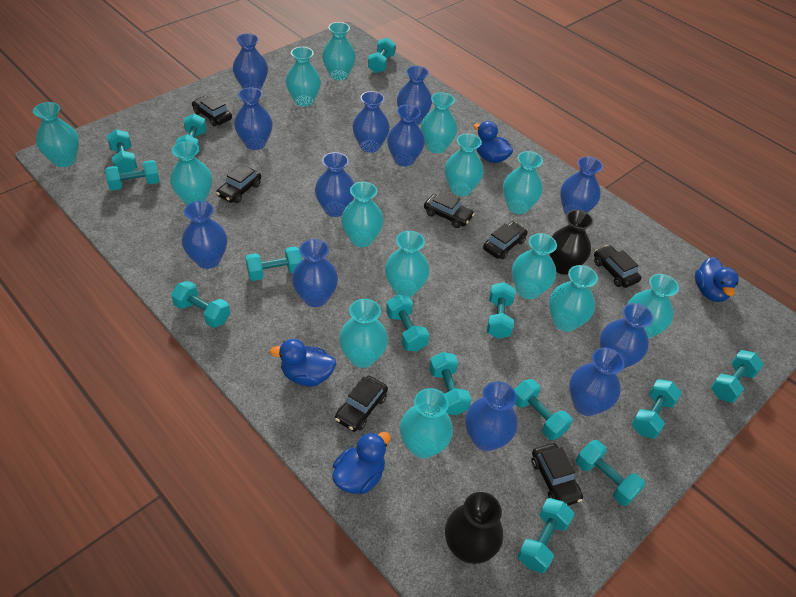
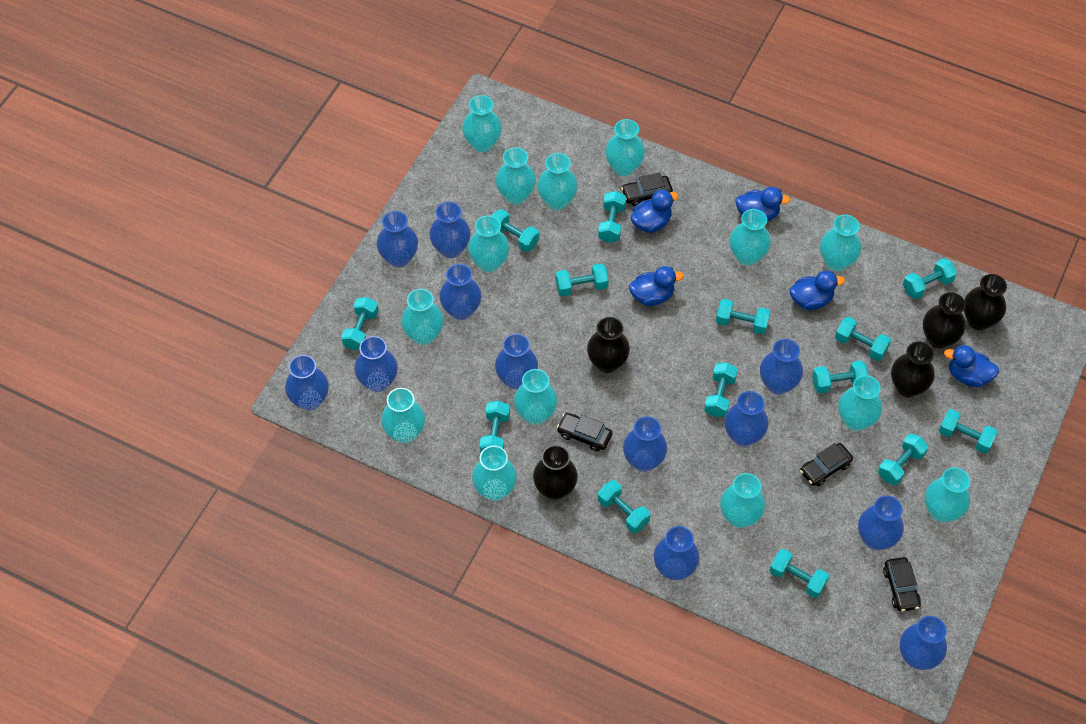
black car: 7 -> 4
black vase: 2 -> 5
blue duck: 4 -> 5

